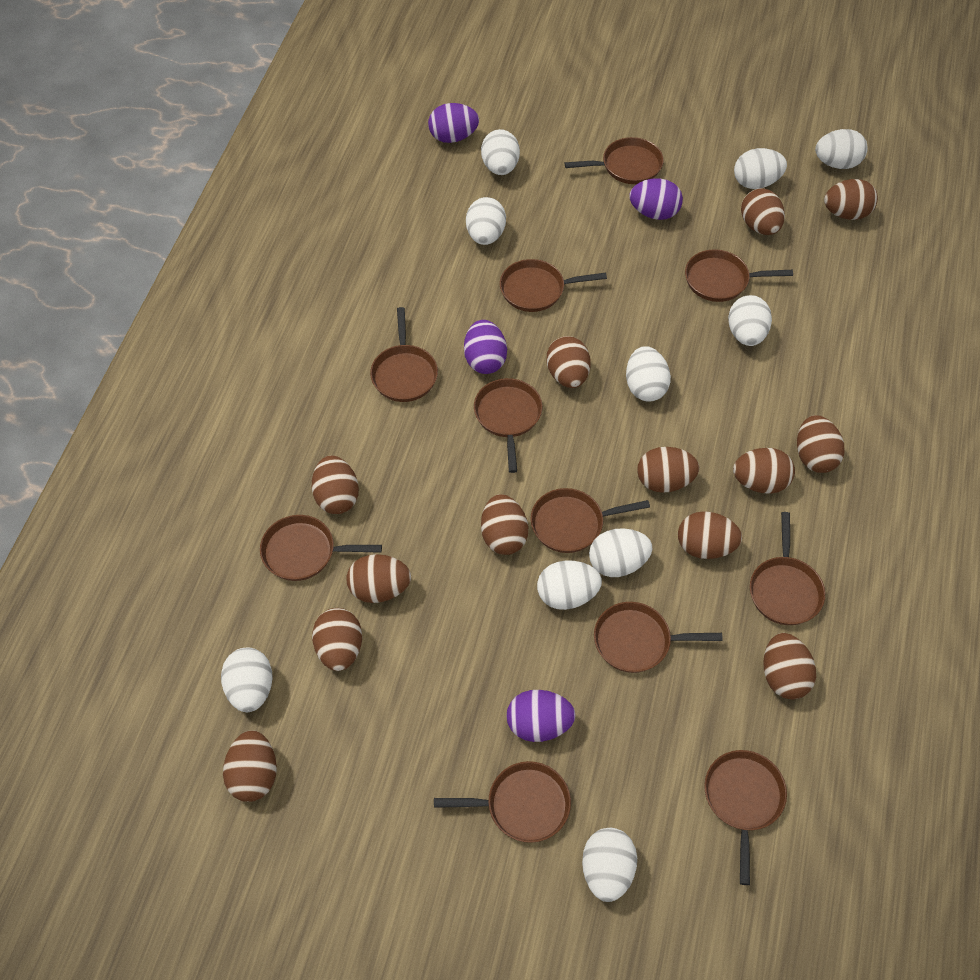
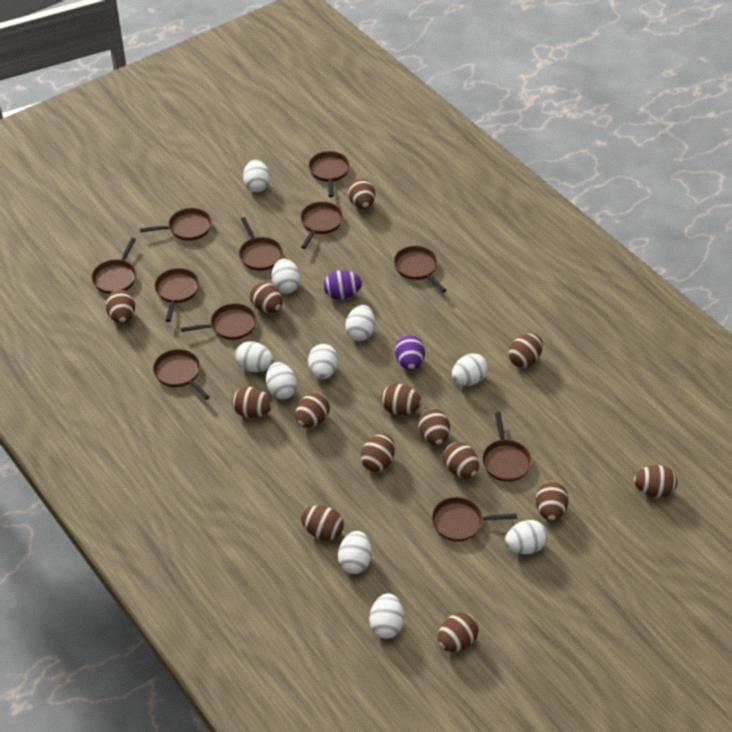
brown egg: 13 -> 14
purple egg: 4 -> 2

